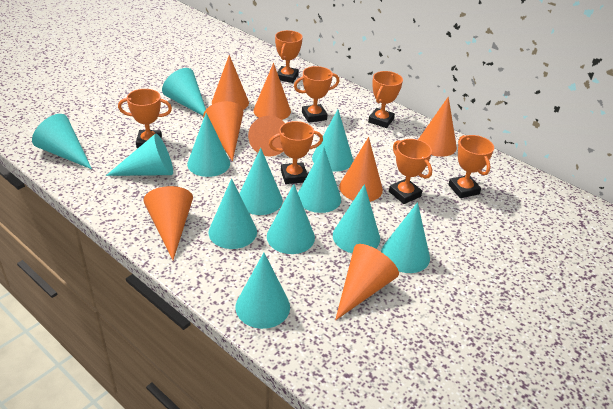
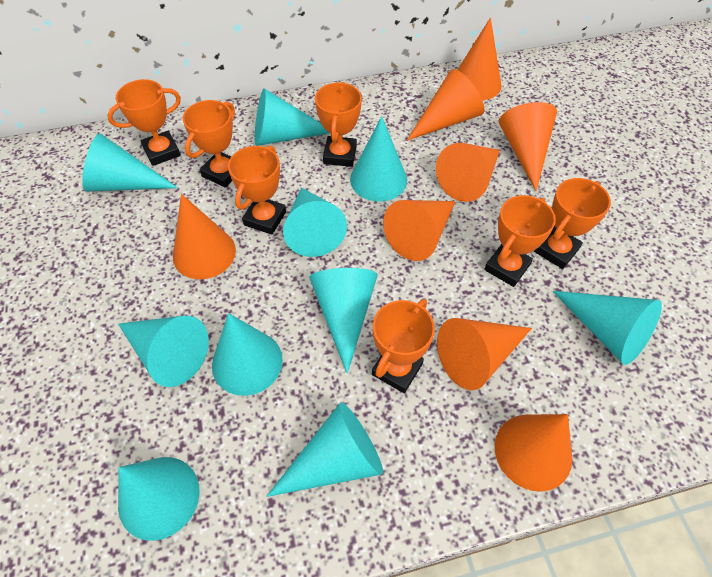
turquoise cone: 12 -> 10

